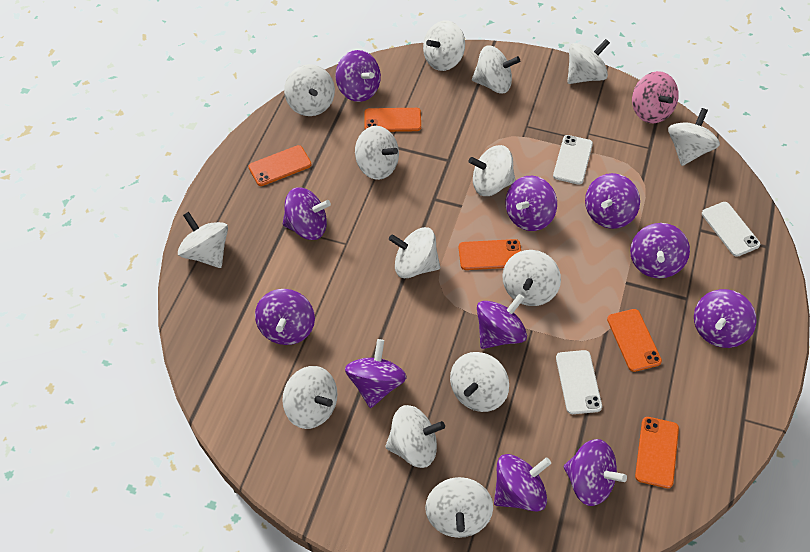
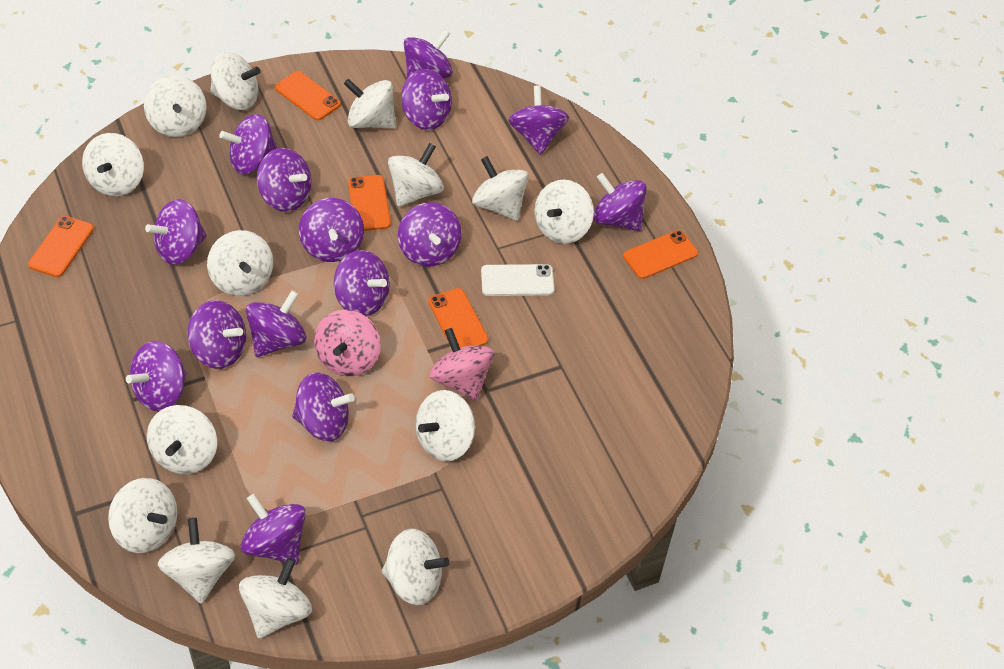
pink spinning top: 1 -> 2
purple spinning top: 11 -> 15
white phone: 3 -> 1

